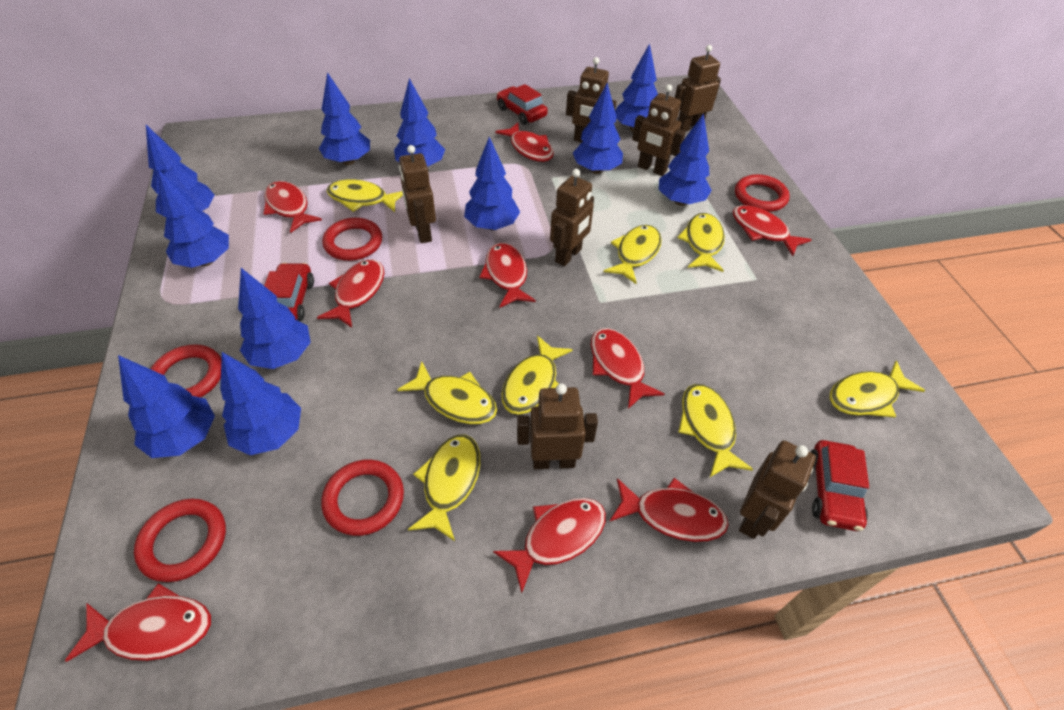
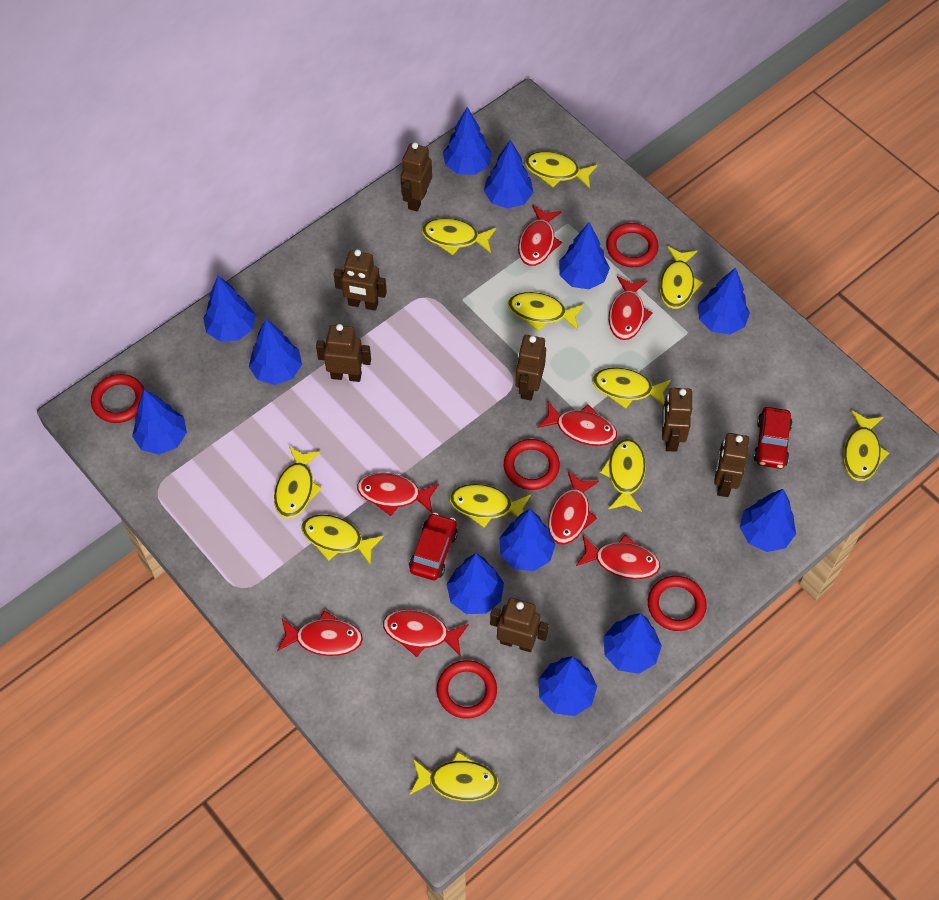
blue tree: 11 -> 12
red car: 3 -> 2
red fish: 9 -> 8
yellow fish: 8 -> 11

